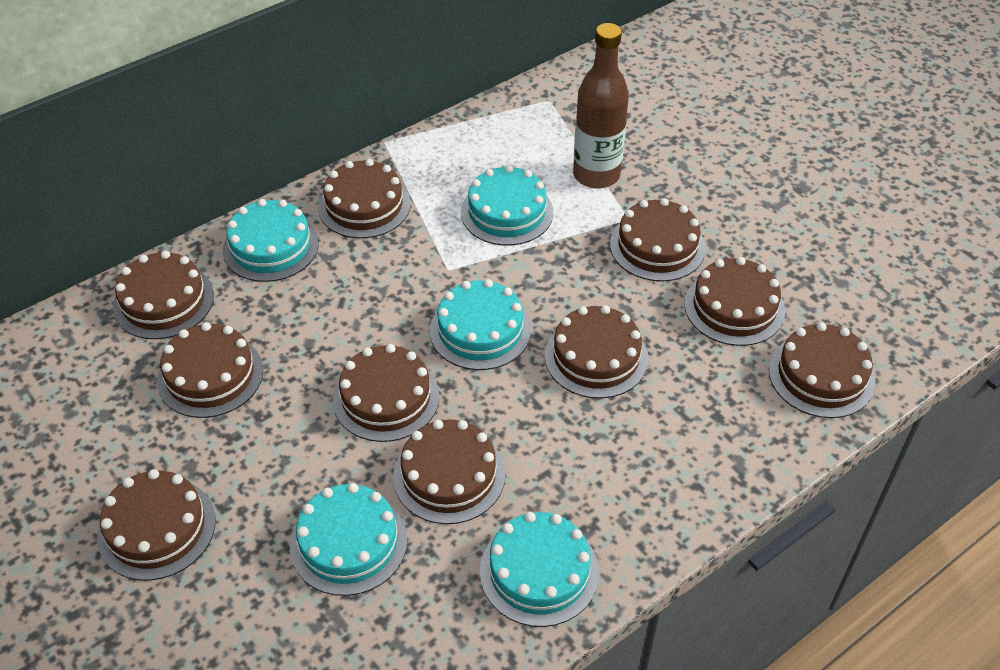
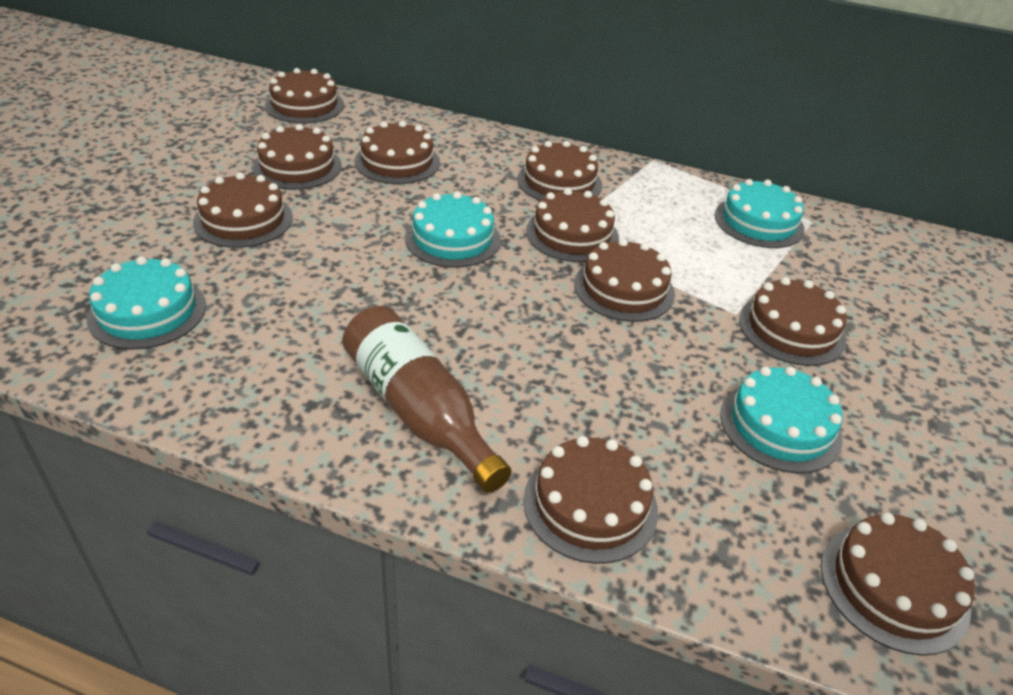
turquoise cake: 5 -> 4

